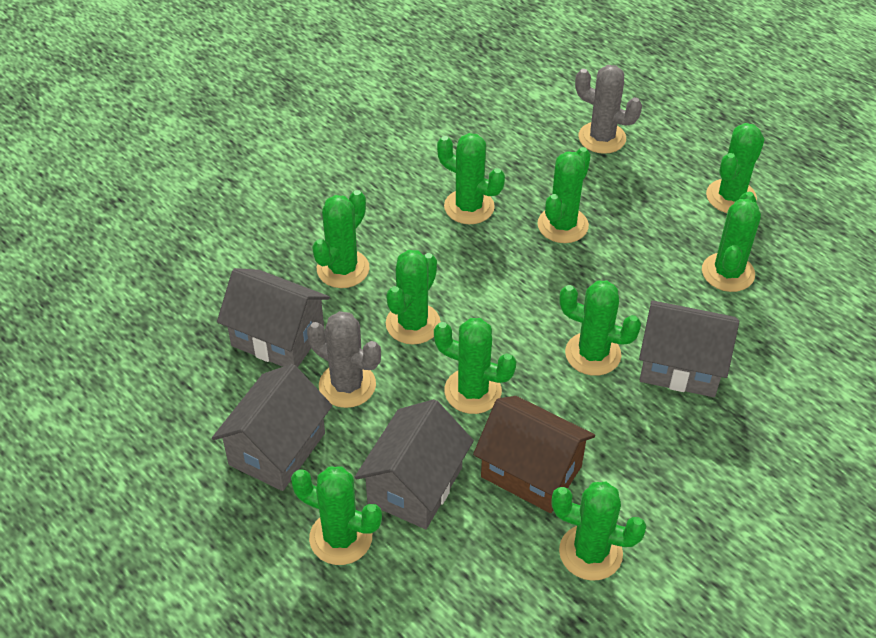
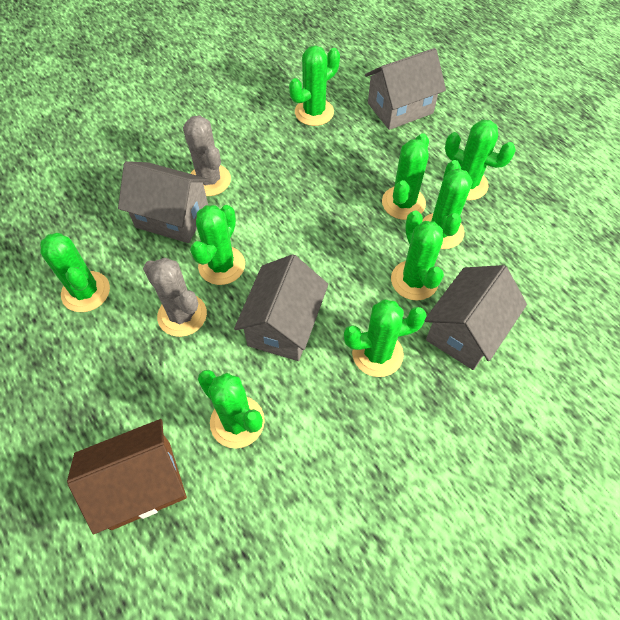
green cactus: 10 -> 9

